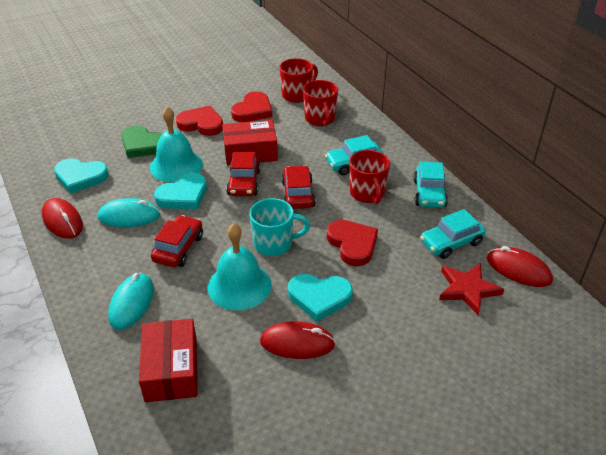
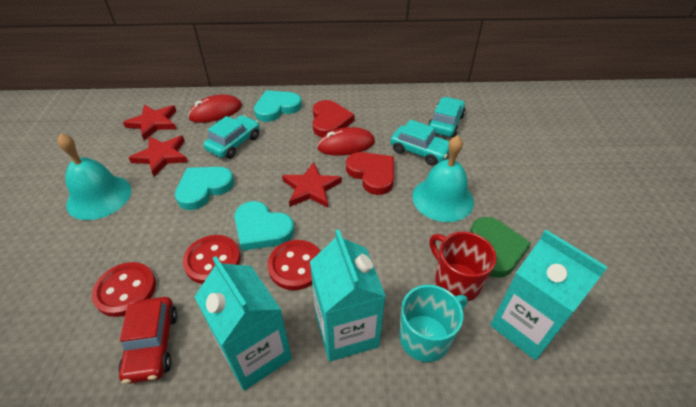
red box: 2 -> 0
red button: 0 -> 3
red car: 3 -> 1
red heart: 3 -> 2
red mouse: 3 -> 2
red mug: 3 -> 1
red star: 1 -> 3
turquoise carton: 0 -> 3
turquoise mouse: 2 -> 0

